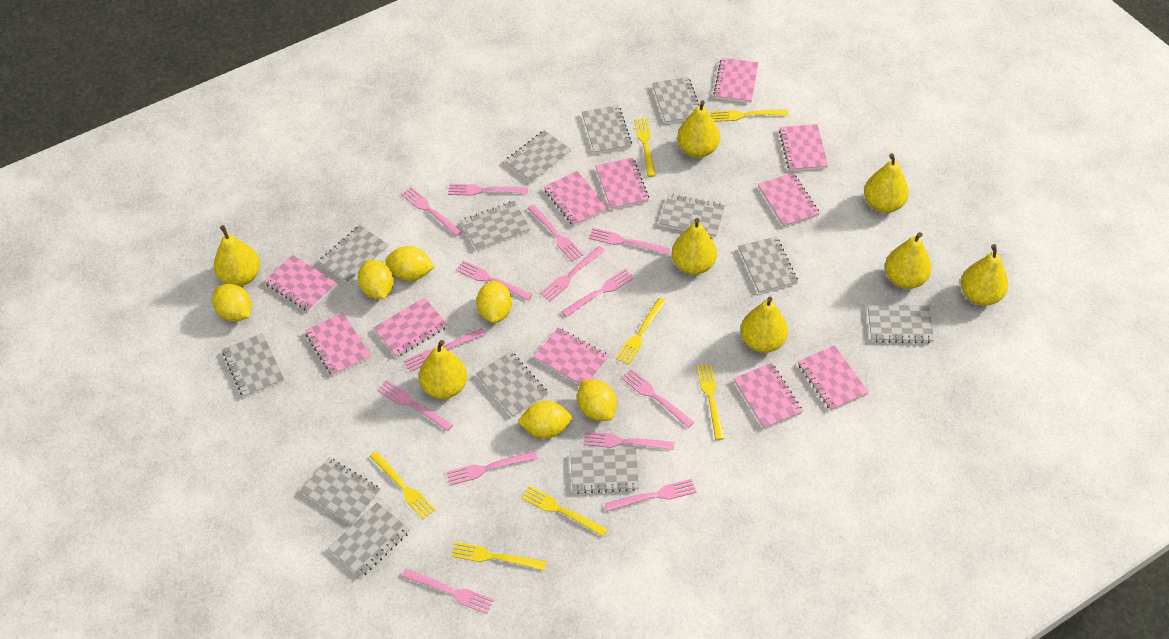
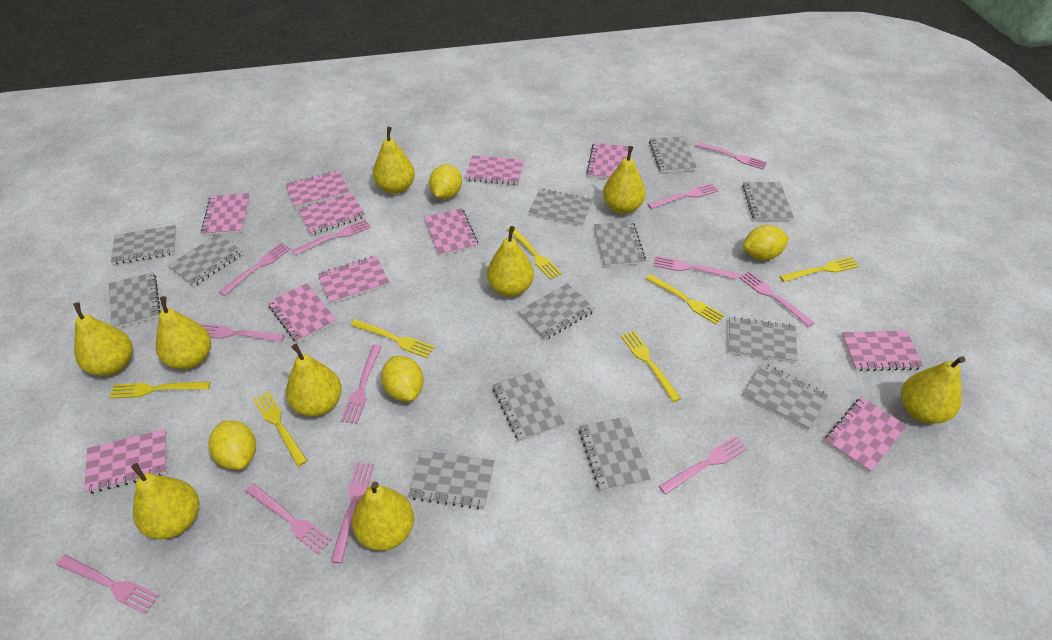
pink fork: 14 -> 12
yellow lemon: 6 -> 4
yellow pear: 8 -> 9

